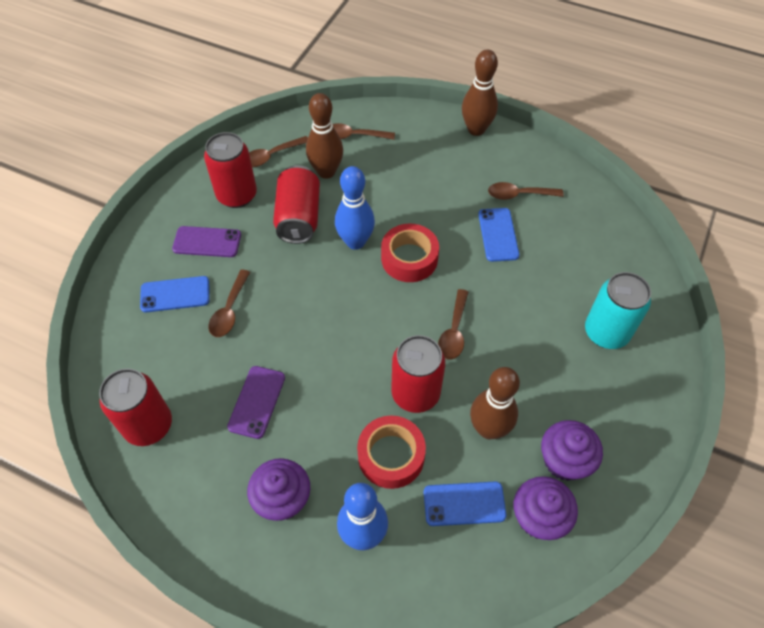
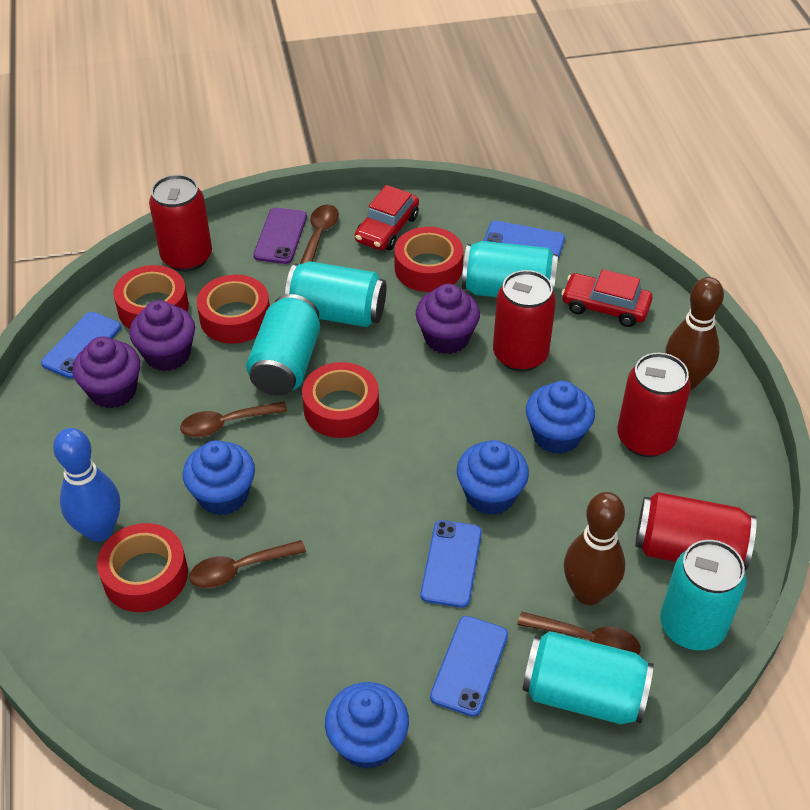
blue bowling pin: 2 -> 1
blue cupcake: 0 -> 4
blue phone: 3 -> 4
brown bowling pin: 3 -> 2
brown spoon: 5 -> 4
purple phone: 2 -> 1
red car: 0 -> 2
red tape: 2 -> 5
turquoise can: 1 -> 5

